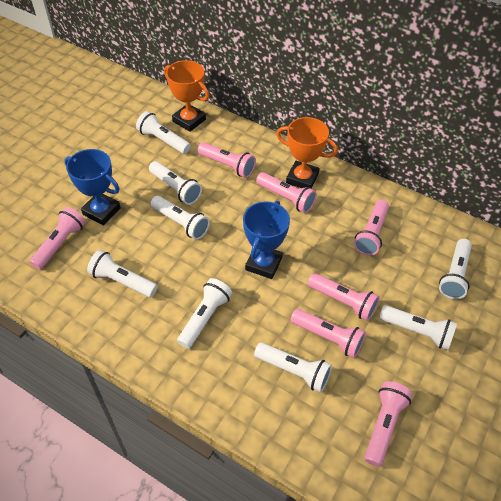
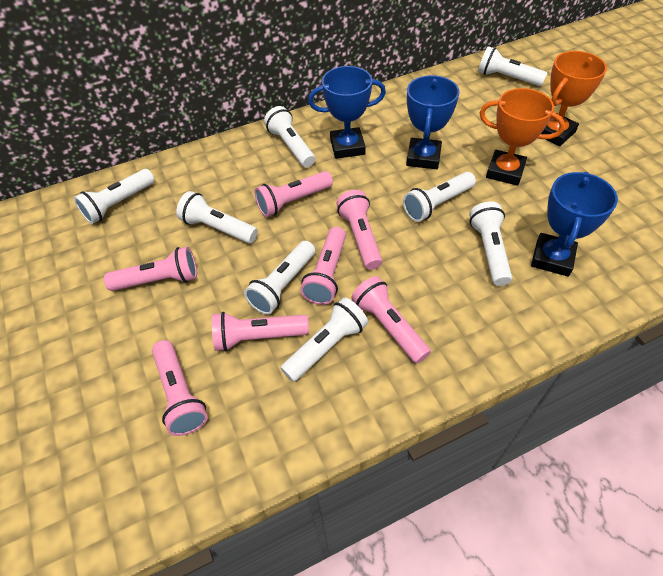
blue trophy: 2 -> 3

